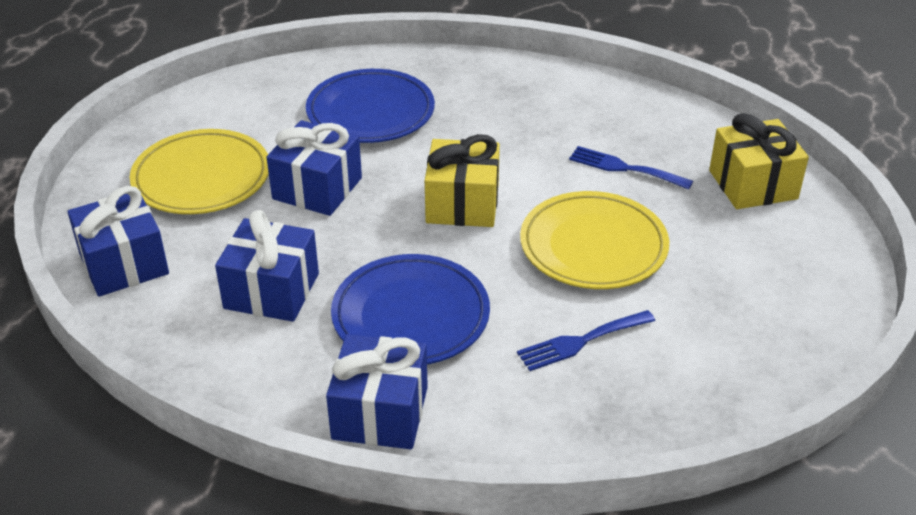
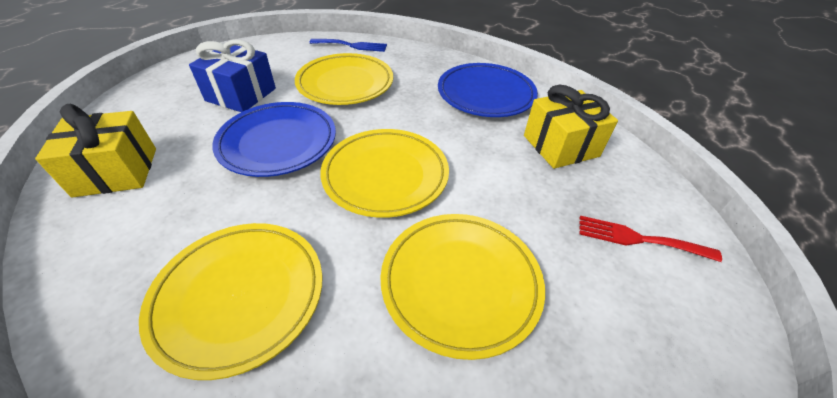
blue fork: 2 -> 1
blue gift: 4 -> 1
red fork: 0 -> 1
yellow plate: 2 -> 4

